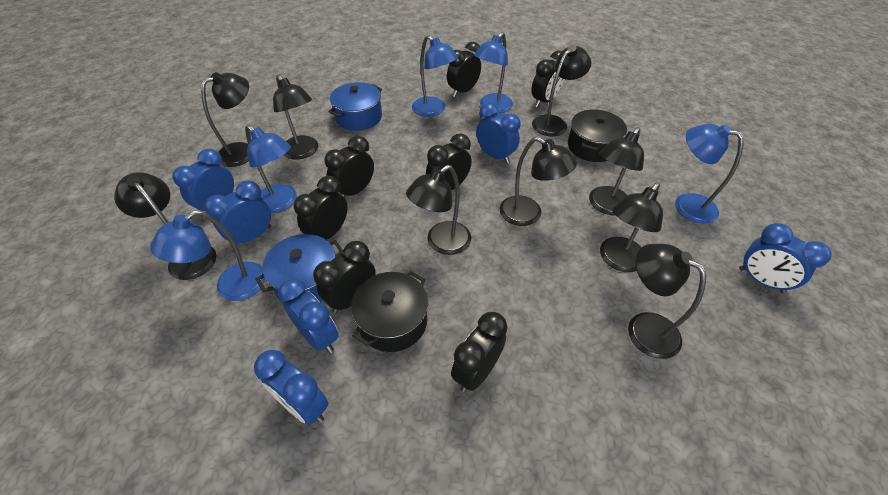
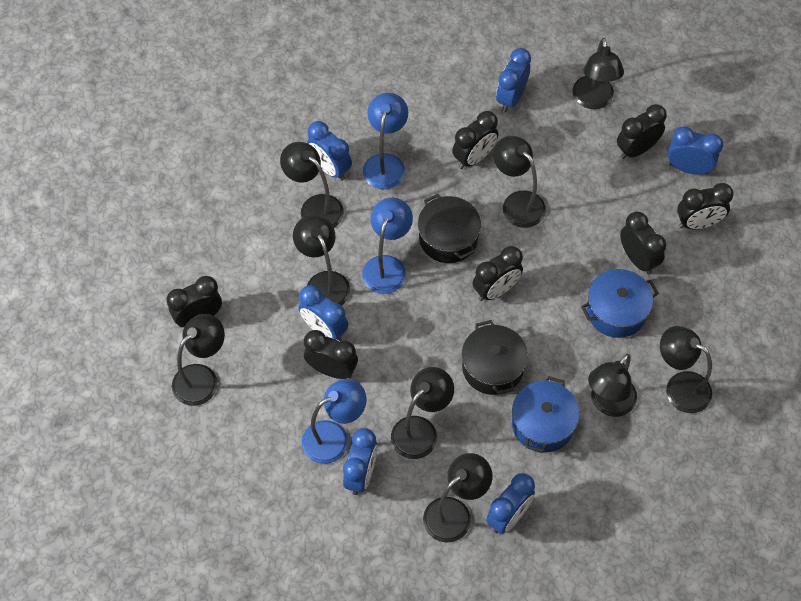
blue lamp: 5 -> 3

